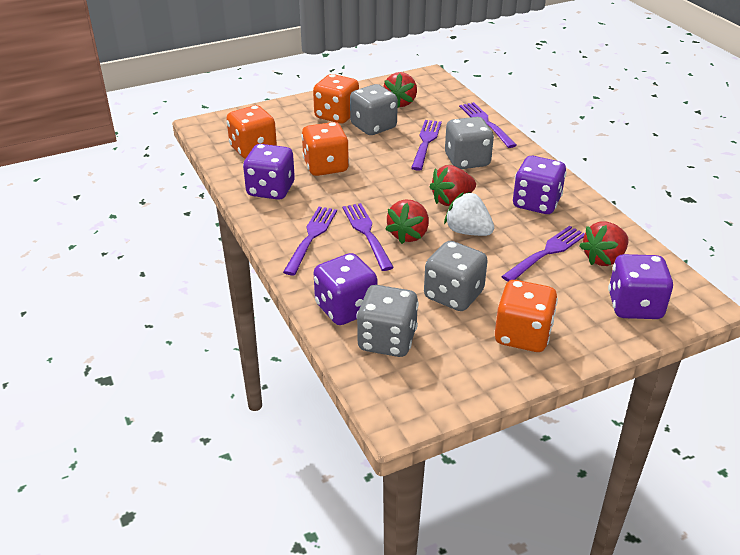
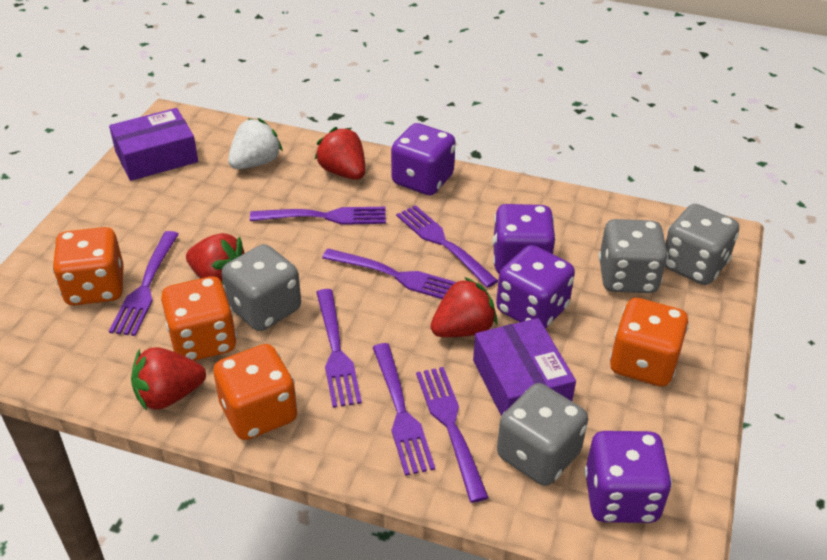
purple box: 0 -> 2
purple fork: 5 -> 7

